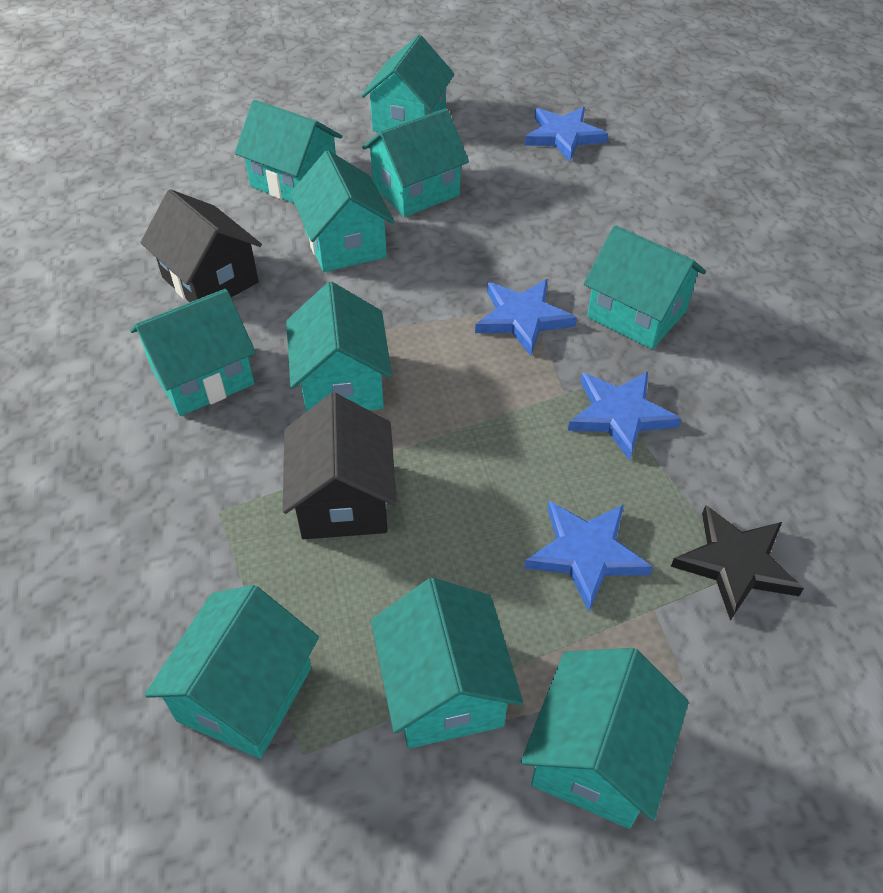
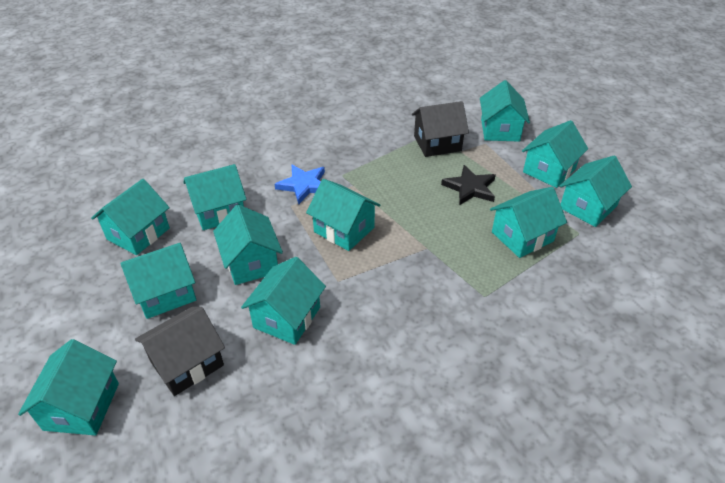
blue star: 4 -> 1
turquoise house: 10 -> 11

